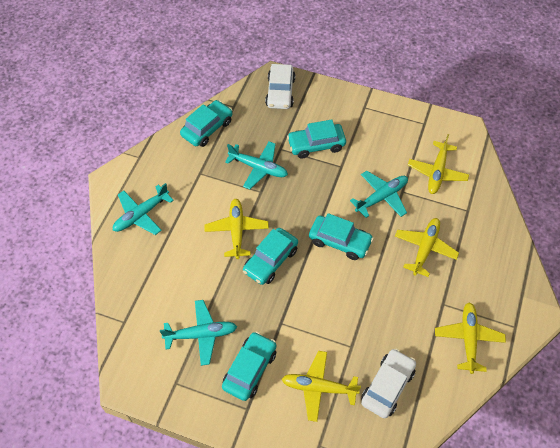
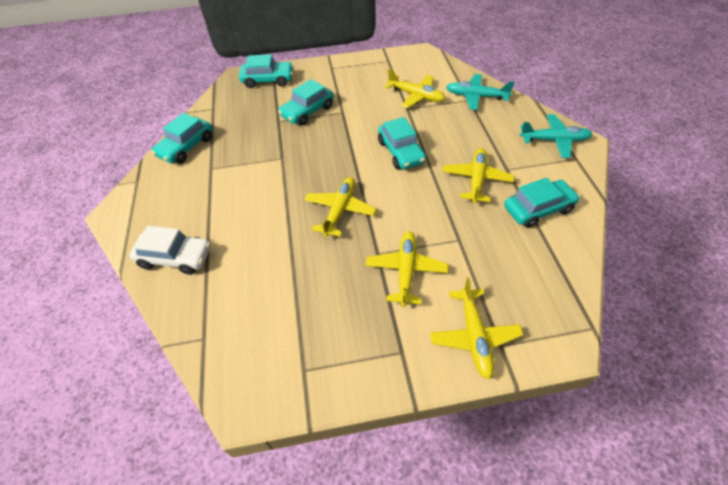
turquoise plane: 4 -> 2
white car: 2 -> 1

